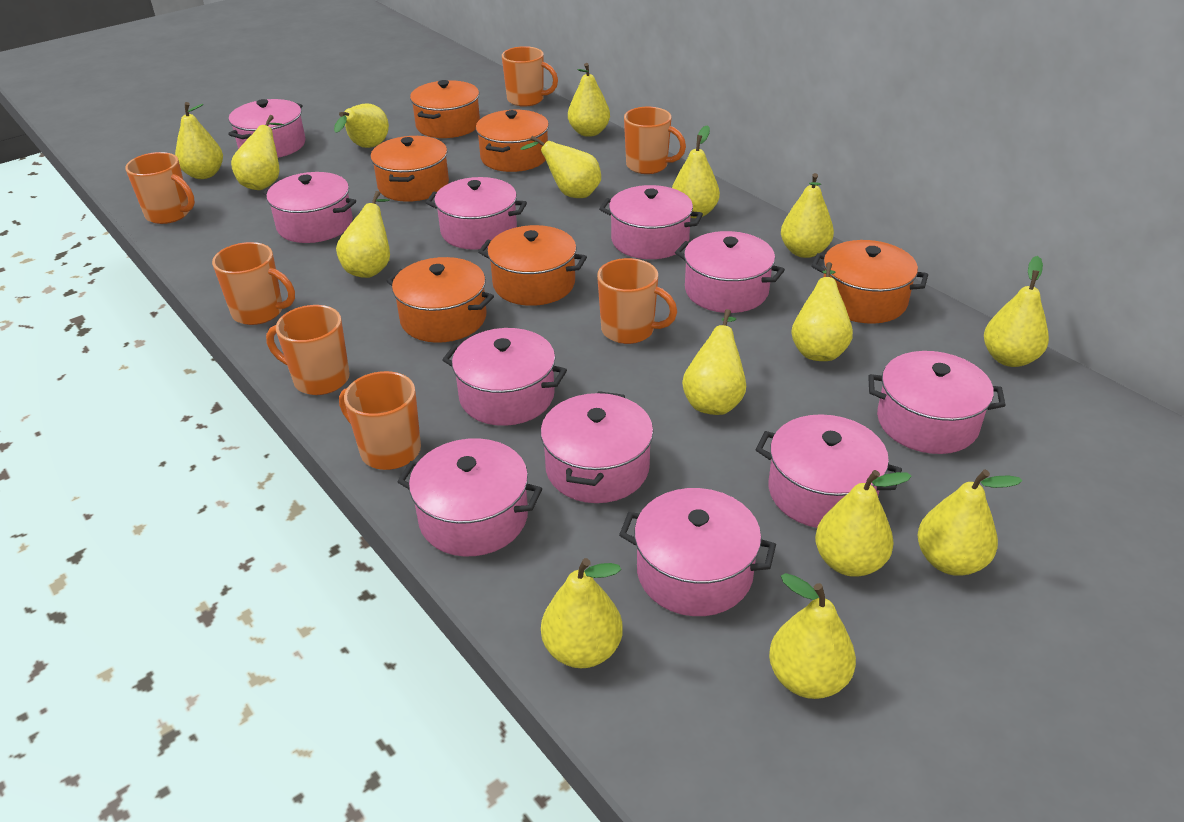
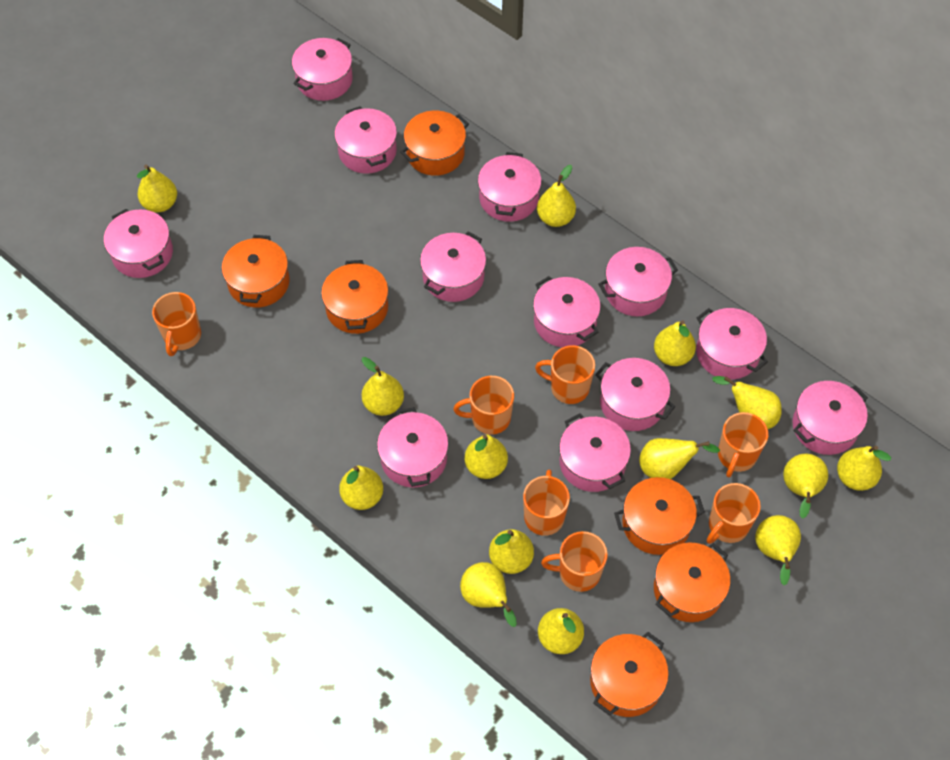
pink pot: 11 -> 12
yellow pear: 15 -> 14

